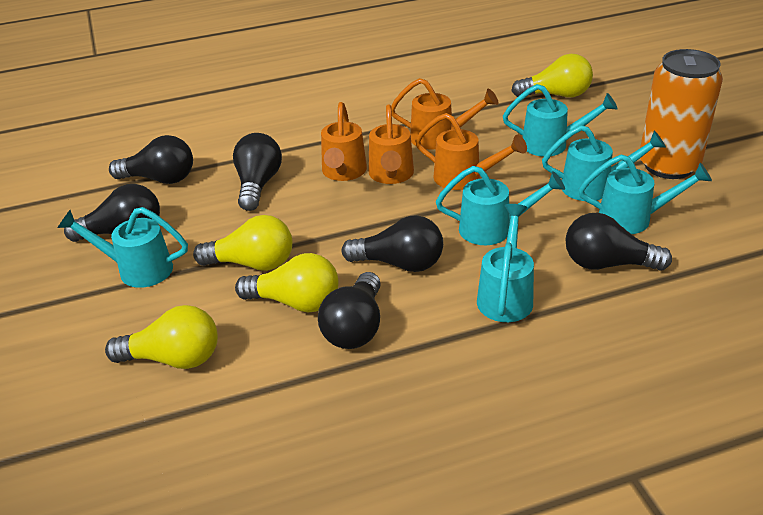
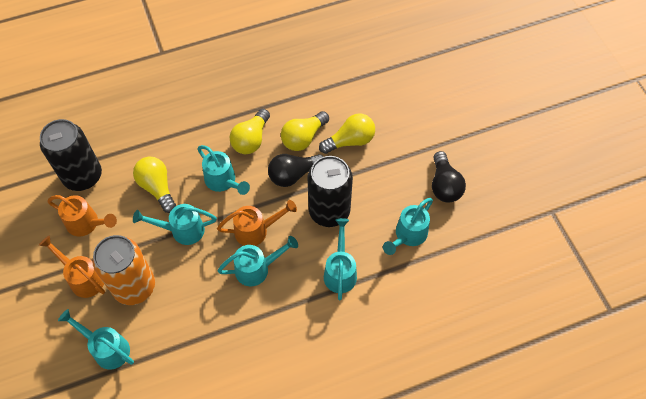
black can: 0 -> 2
black light bulb: 6 -> 2
orange watering can: 4 -> 3

